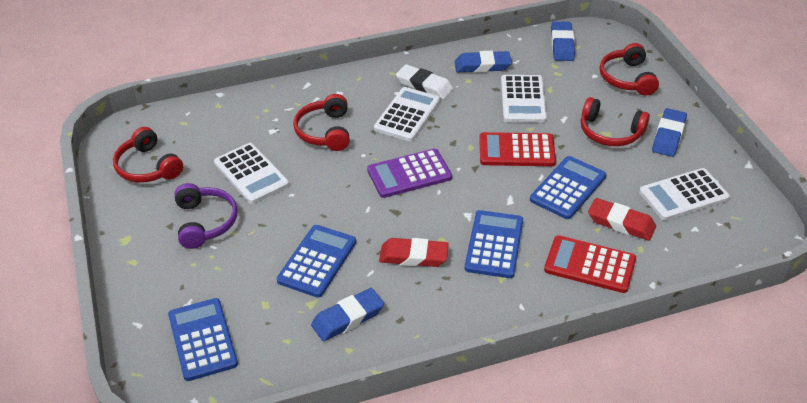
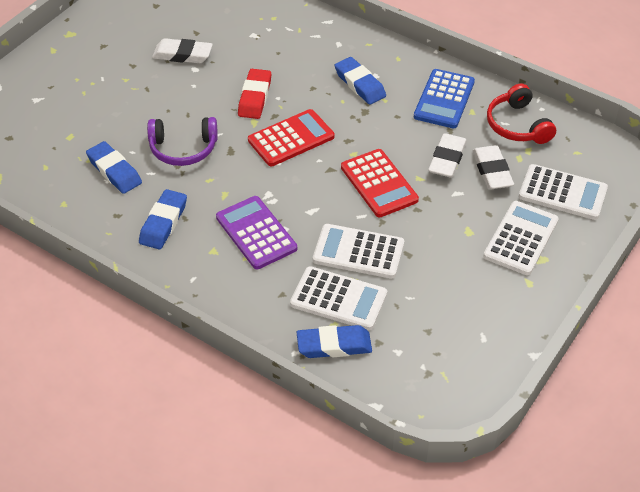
blue calculator: 4 -> 1
red eraser: 2 -> 1
red headphones: 4 -> 1
white eraser: 1 -> 3

